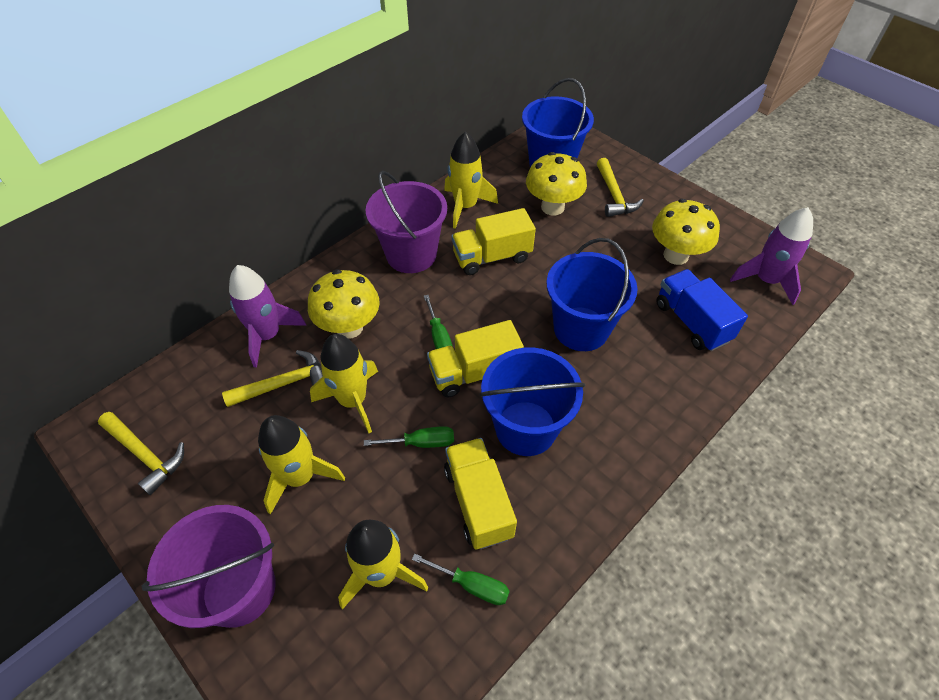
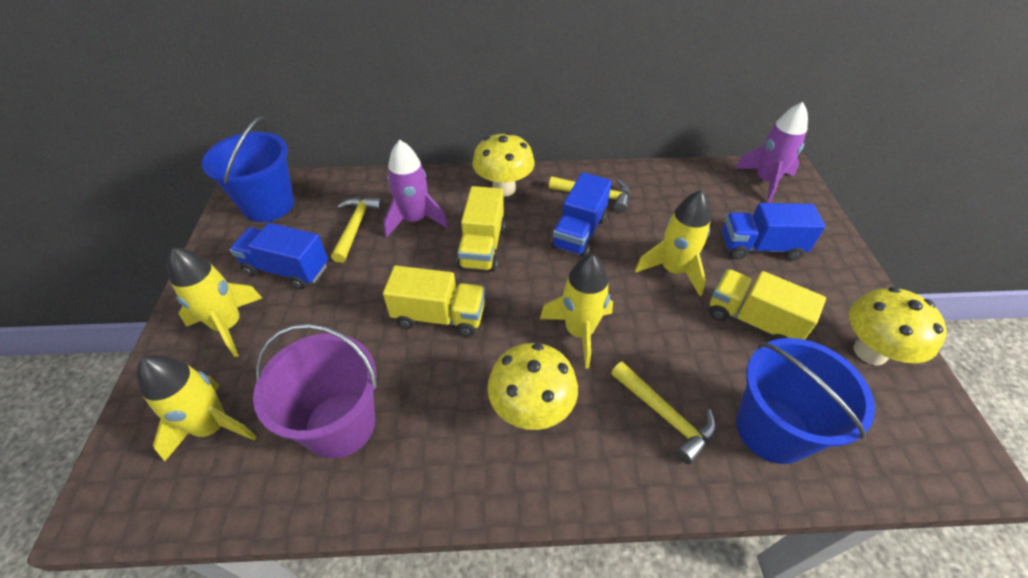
blue bucket: 3 -> 2
blue truck: 1 -> 3
green screwdriver: 3 -> 0
purple bucket: 2 -> 1

